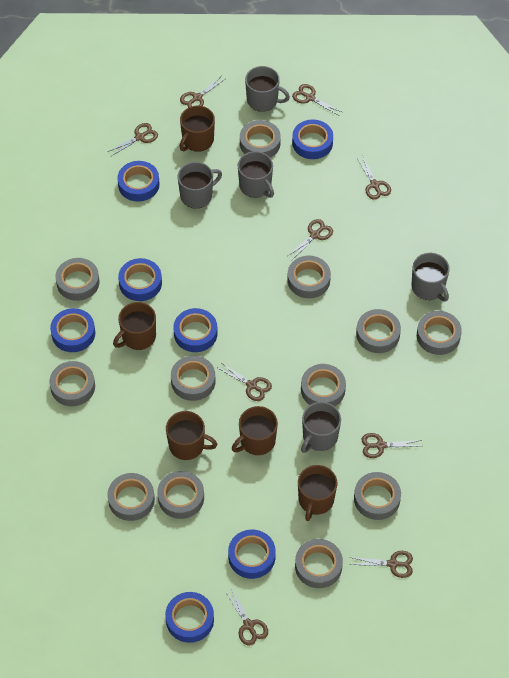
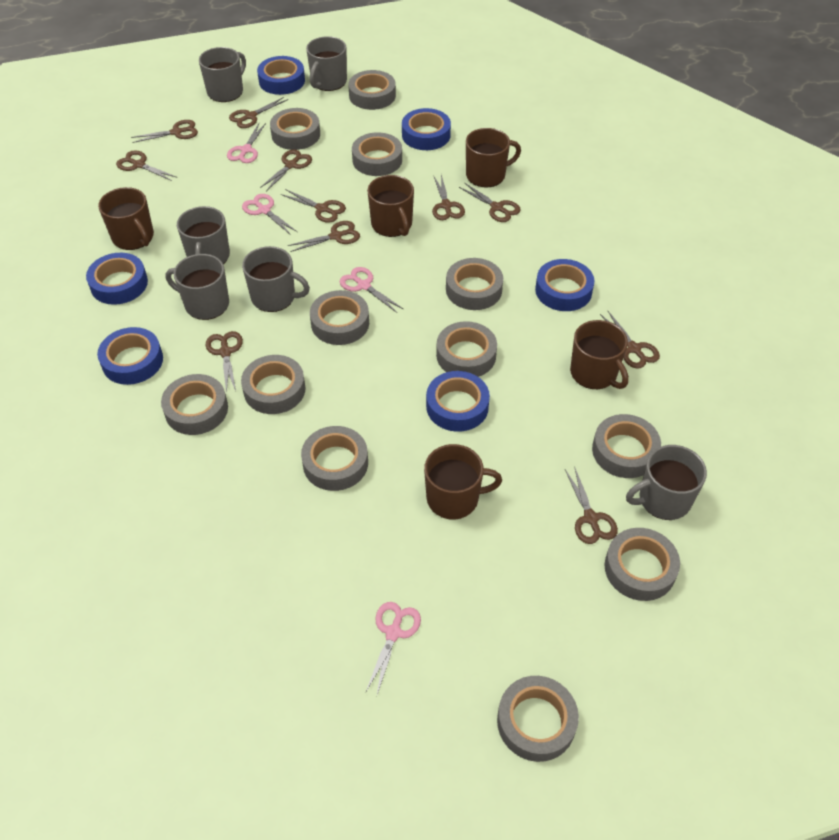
blue tape: 7 -> 6
brown scissors: 9 -> 11
grey mug: 5 -> 6
pink scissors: 0 -> 4

